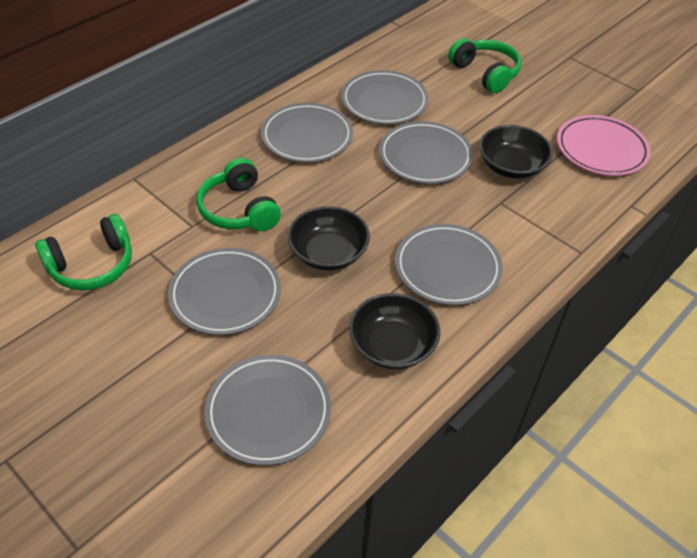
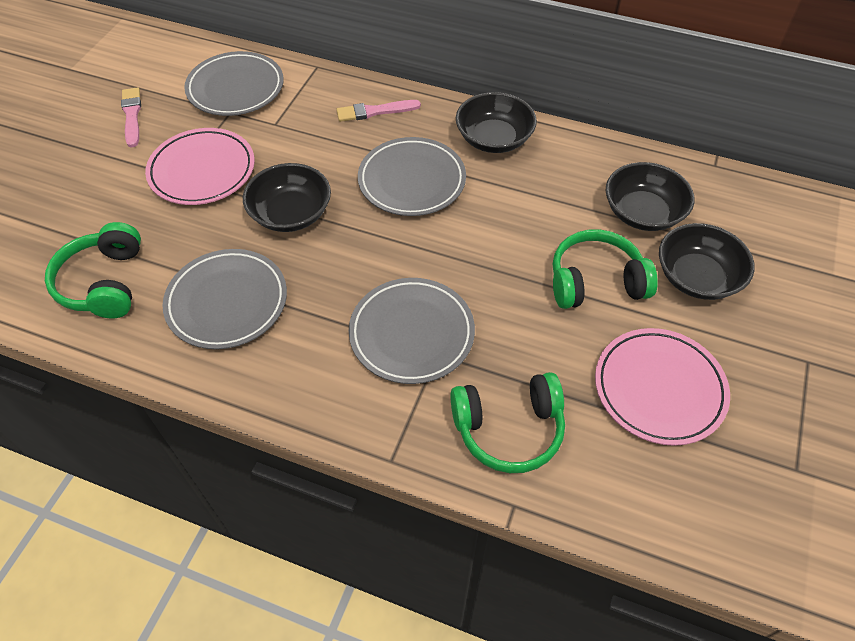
black bowl: 3 -> 4
grey plate: 6 -> 4
pink brush: 0 -> 2
pink plate: 1 -> 2

